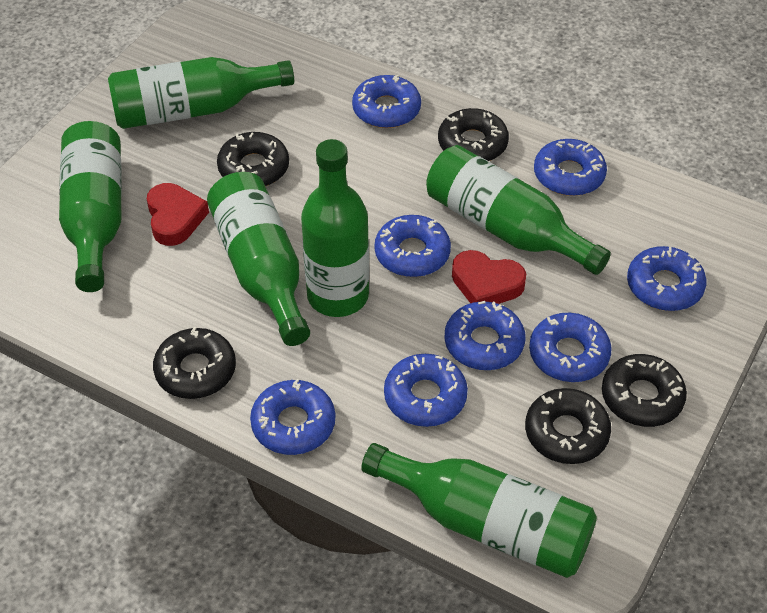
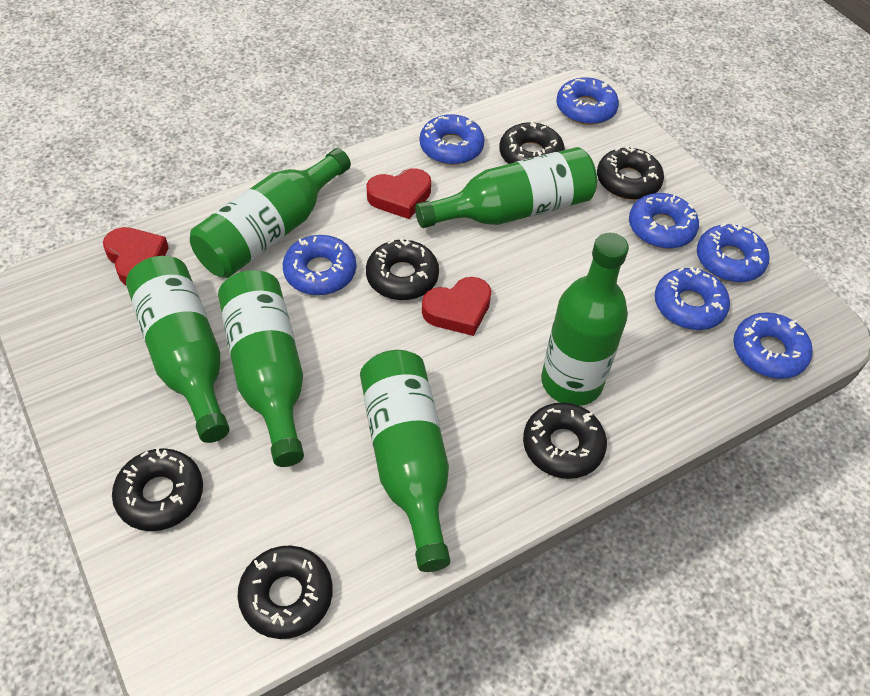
black donut: 5 -> 6
blue donut: 8 -> 7
red heart: 2 -> 3

